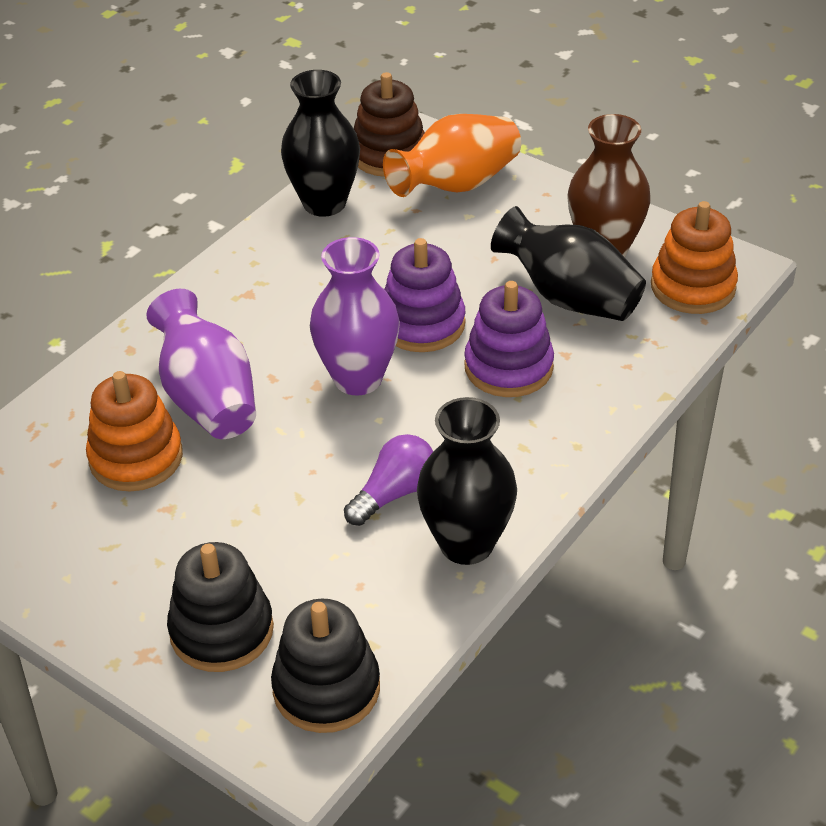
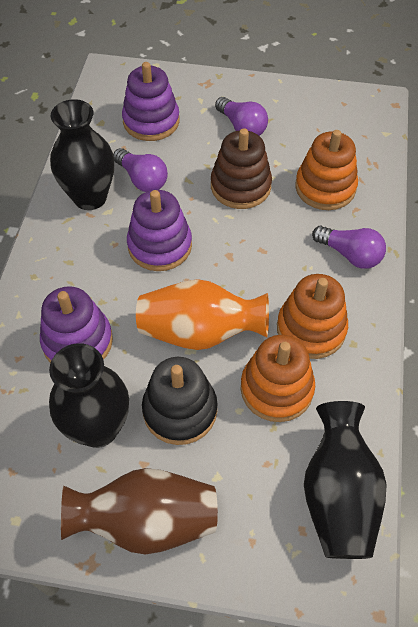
black stacking toy: 2 -> 1
orange stacking toy: 2 -> 3
purple light bulb: 1 -> 3
purple stacking toy: 2 -> 3
purple vase: 2 -> 0

